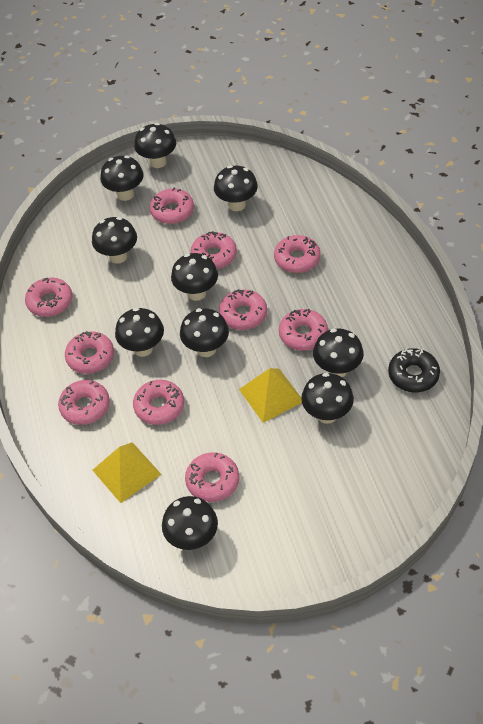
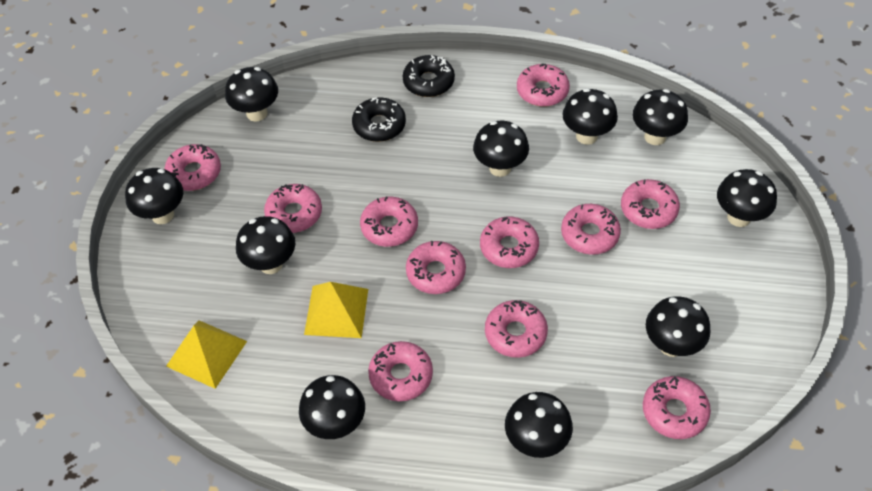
black donut: 1 -> 2
pink donut: 10 -> 11

